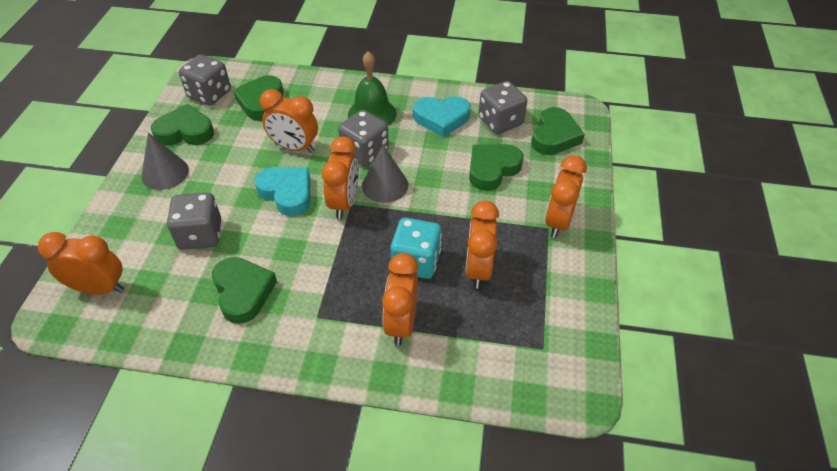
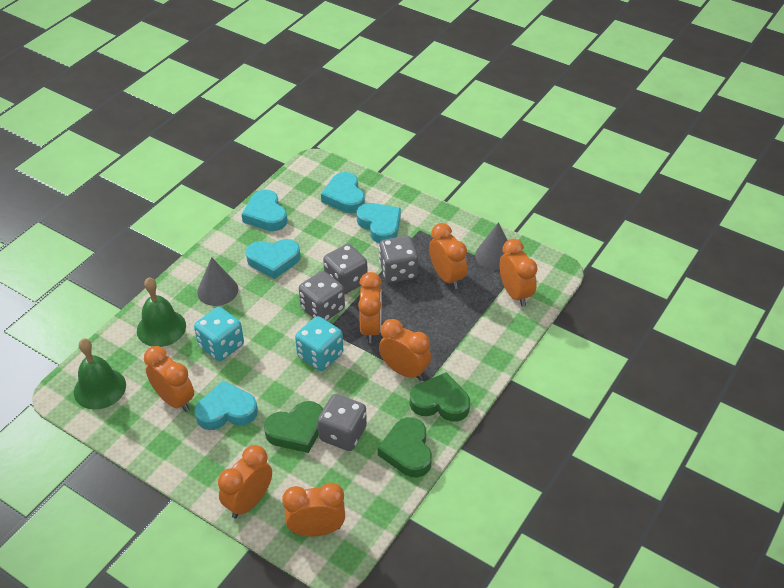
green bell: 1 -> 2
green heart: 5 -> 3
orange clock: 6 -> 7
turquoise dice: 1 -> 2
turquoise heart: 2 -> 5

